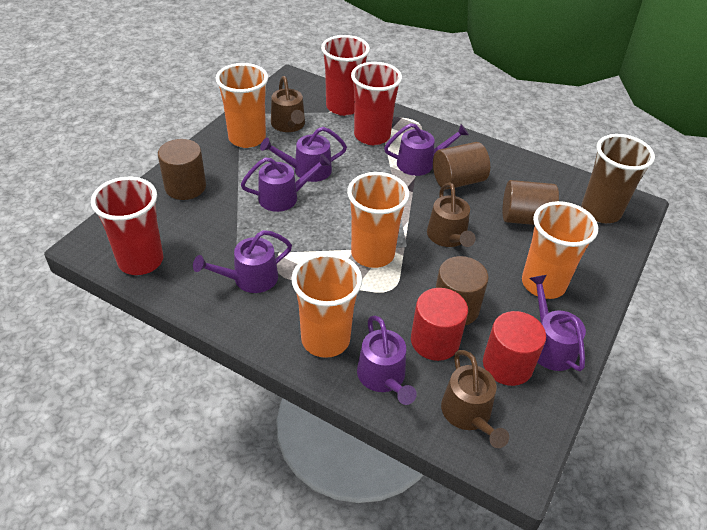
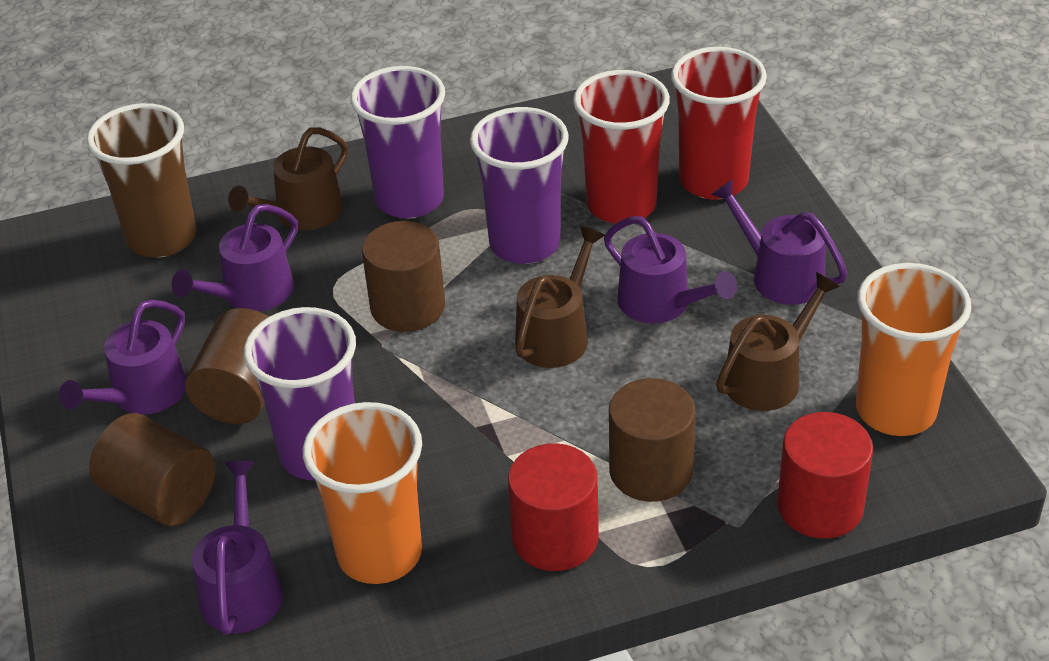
orange cup: 4 -> 2
purple cup: 0 -> 3
purple watering can: 6 -> 5
red cup: 3 -> 2

